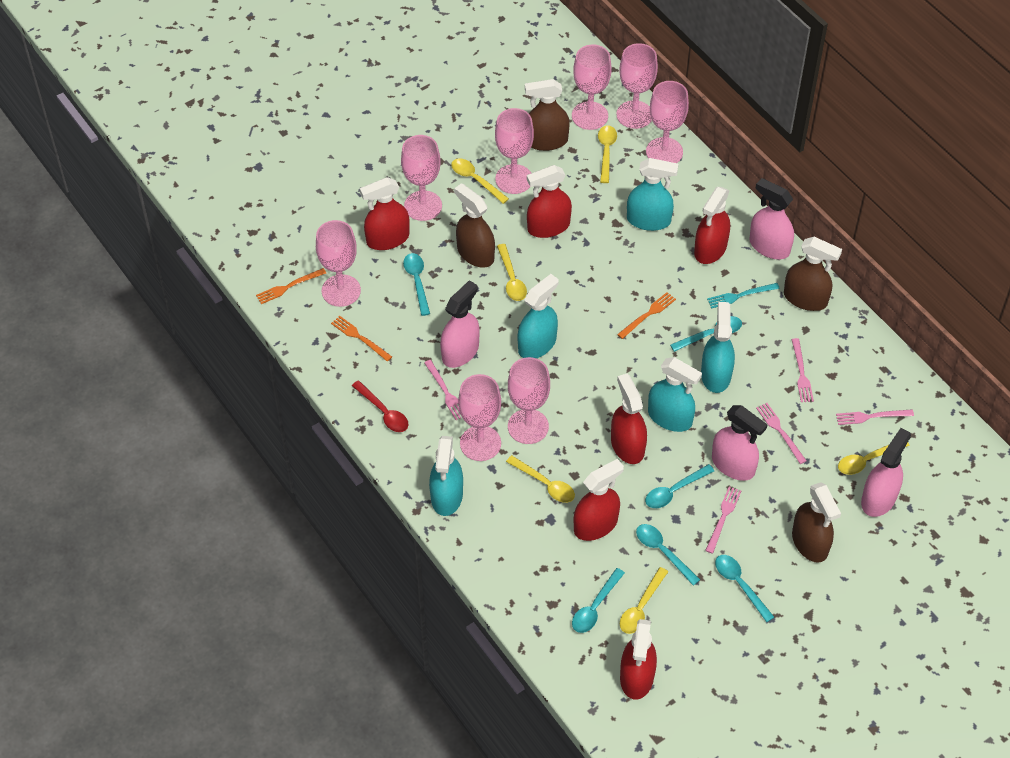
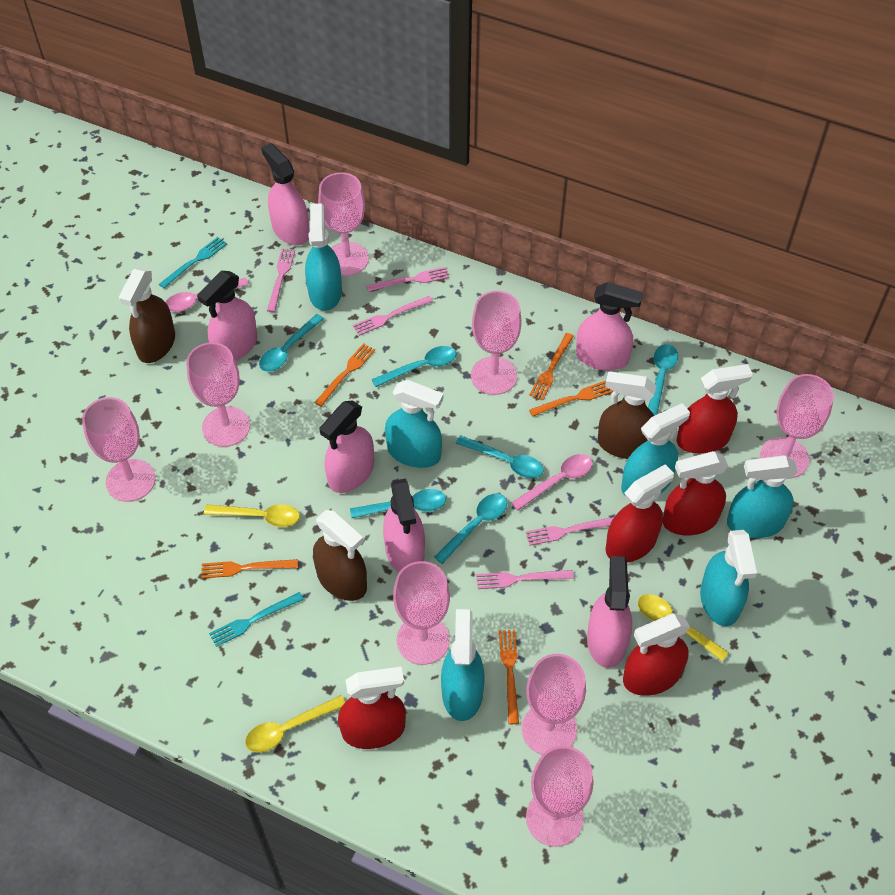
brown spray bottle: 4 -> 3
orange fork: 3 -> 5
pink spoon: 0 -> 2
pink spray bottle: 4 -> 6
red spoon: 1 -> 0
red spray bottle: 6 -> 5
turquoise fork: 1 -> 2
turquoise spray bottle: 5 -> 6
yellow spoon: 6 -> 3

